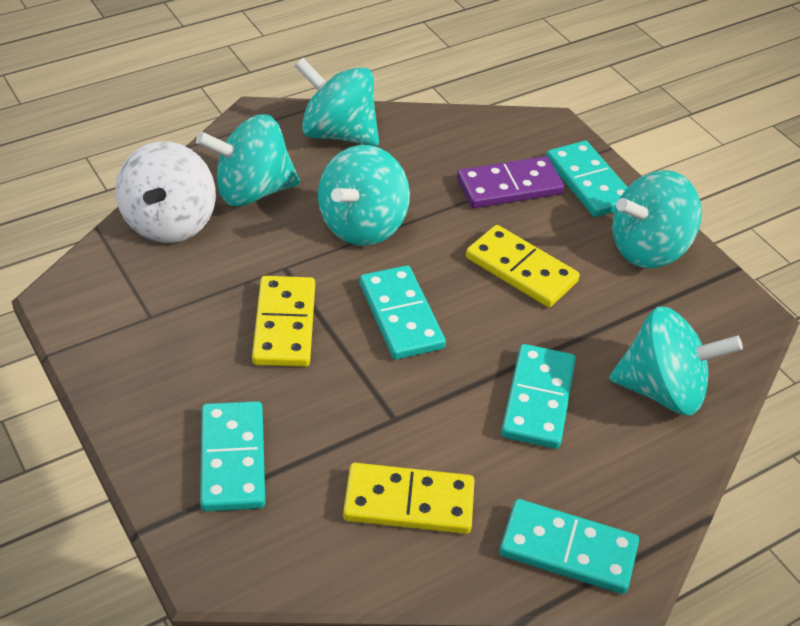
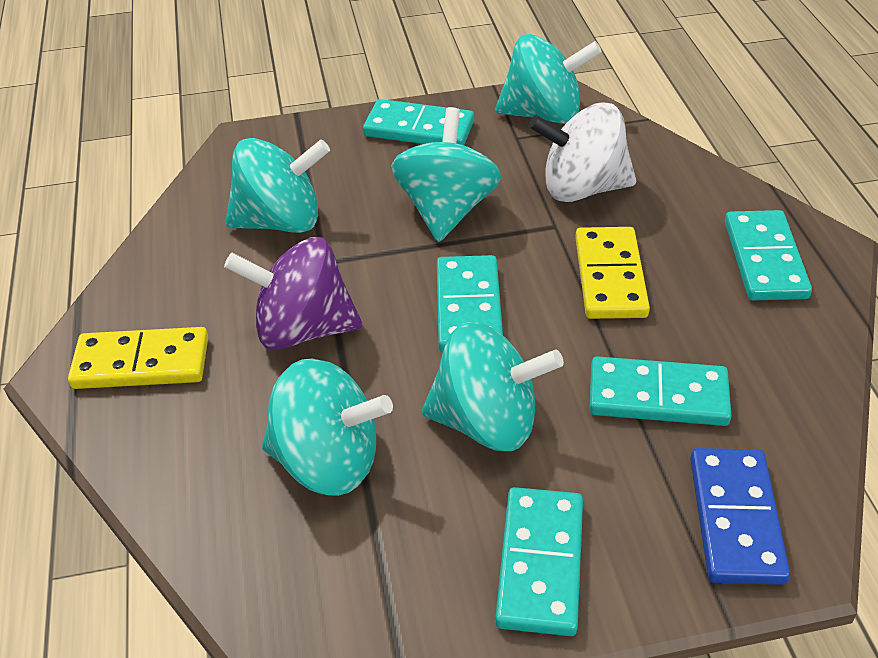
blue domino: 0 -> 1
purple domino: 1 -> 0
purple spinning top: 0 -> 1
yellow domino: 3 -> 2

